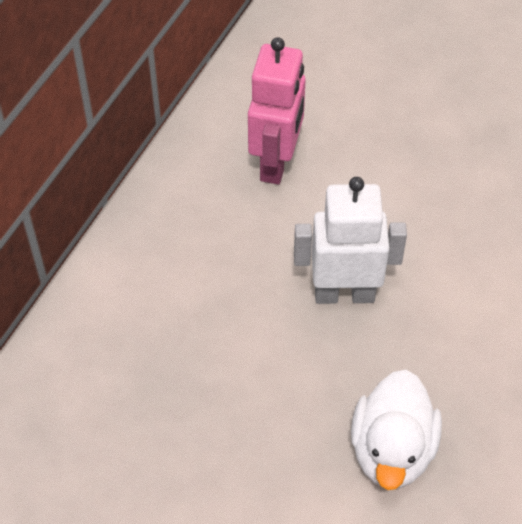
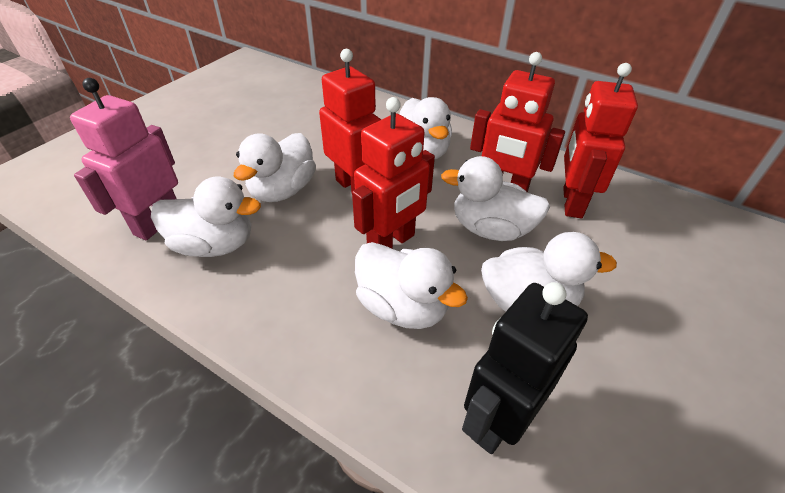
black robot: 0 -> 1
red robot: 0 -> 4
white duck: 1 -> 6
white robot: 1 -> 0

